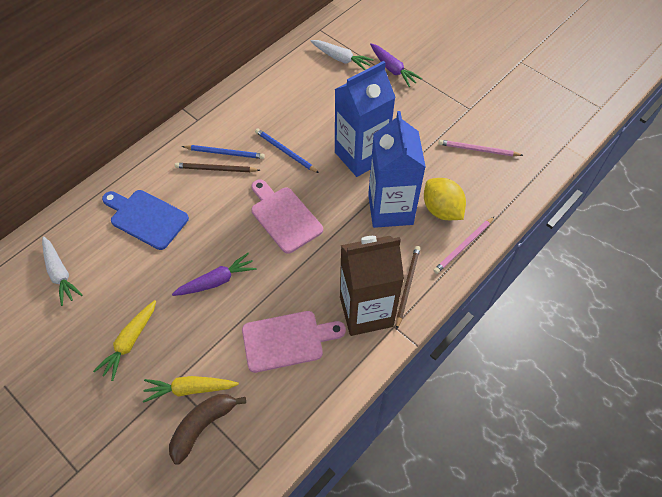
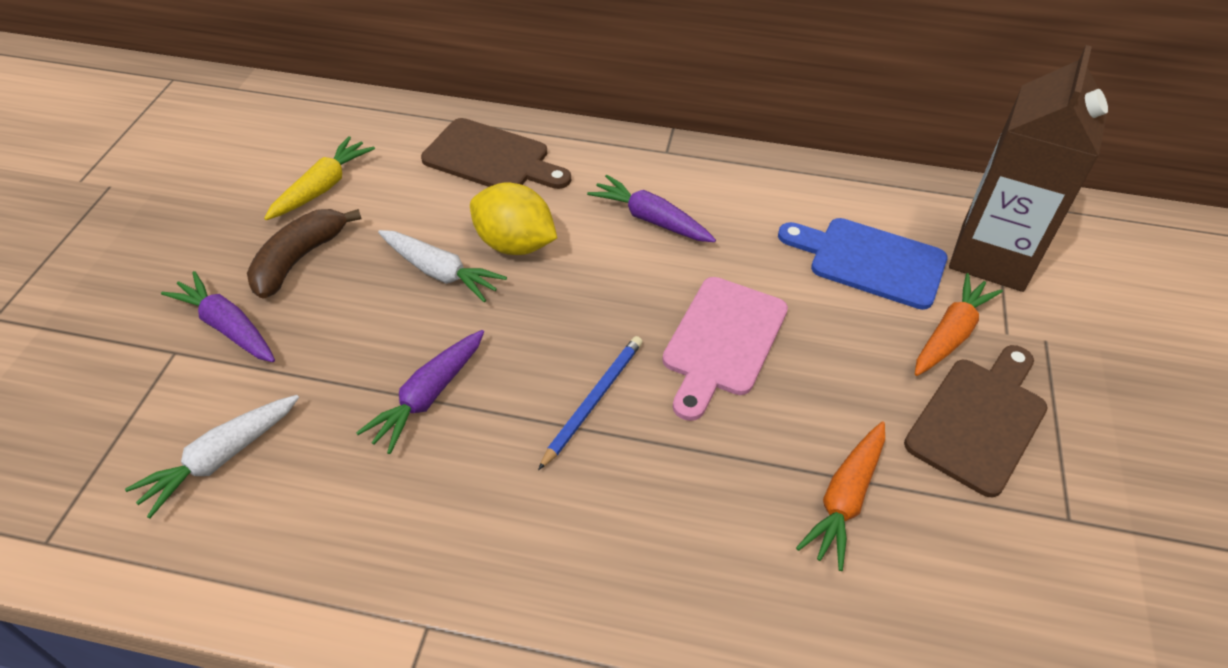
blue carton: 2 -> 0
blue pencil: 2 -> 1
brown cutting board: 0 -> 2
brown pencil: 2 -> 0
orange carrot: 0 -> 2
pink cutting board: 2 -> 1
pink pencil: 2 -> 0
purple carrot: 2 -> 3
yellow carrot: 2 -> 1

